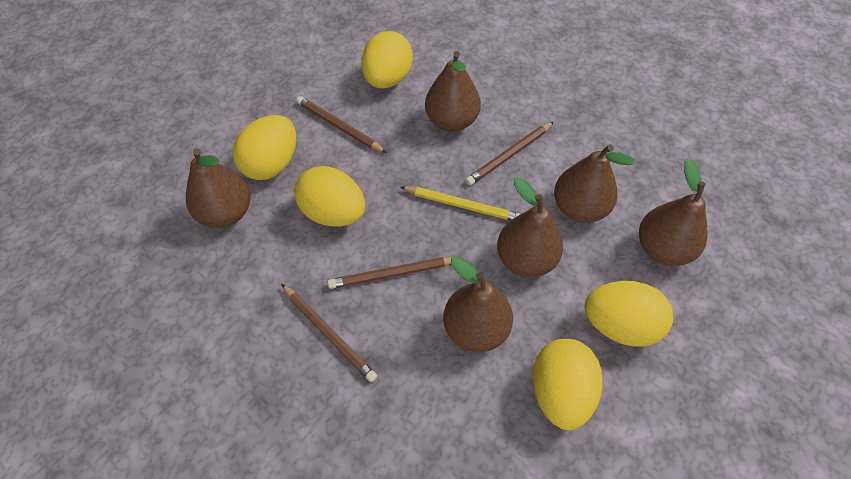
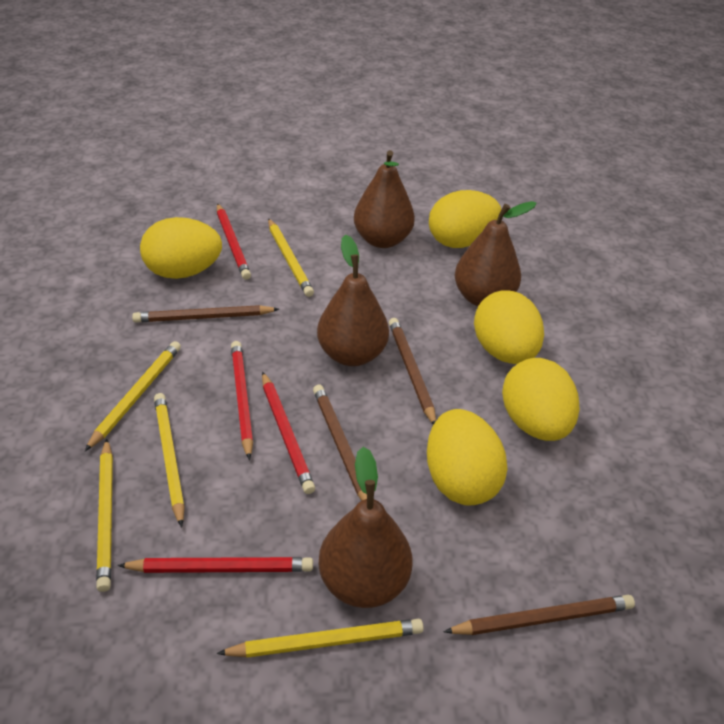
brown pear: 6 -> 4
red pencil: 0 -> 4
yellow pencil: 1 -> 5

